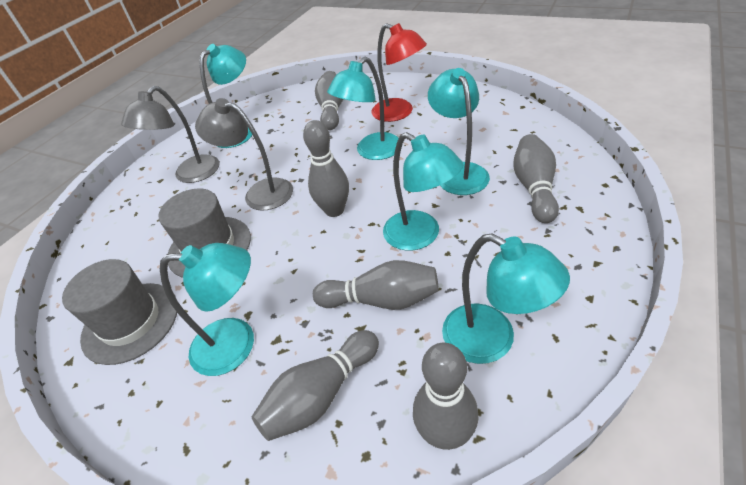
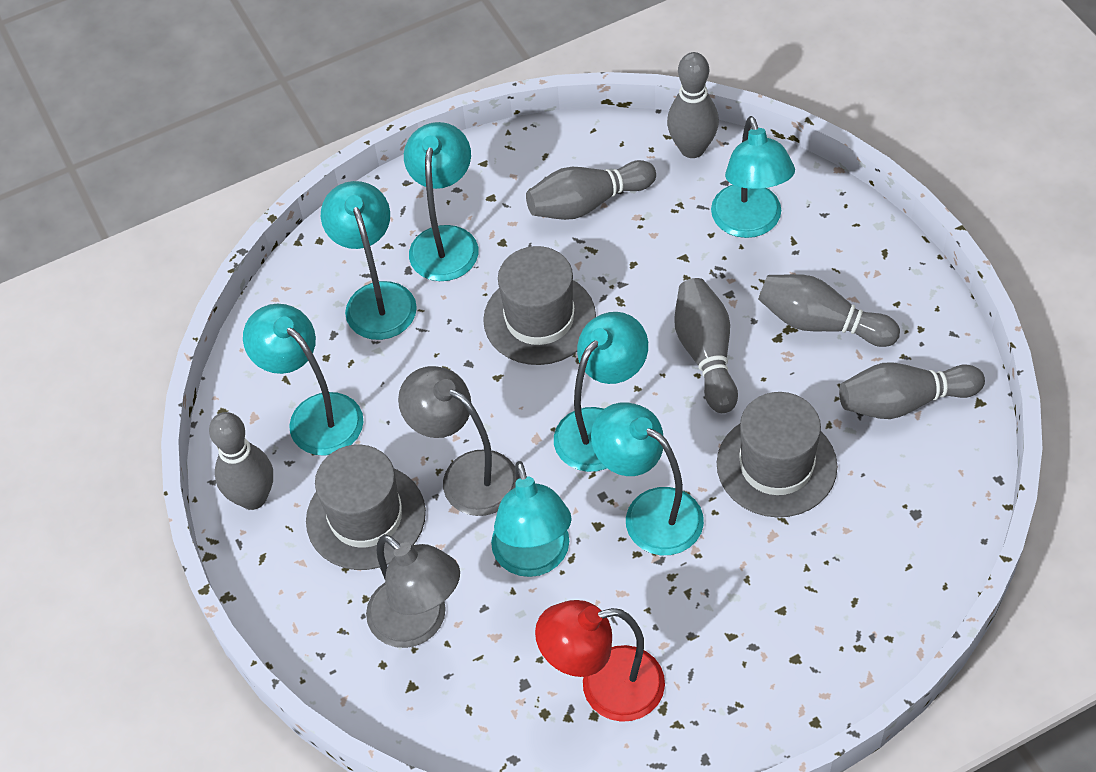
grey hat: 2 -> 3
turquoise lamp: 6 -> 7

